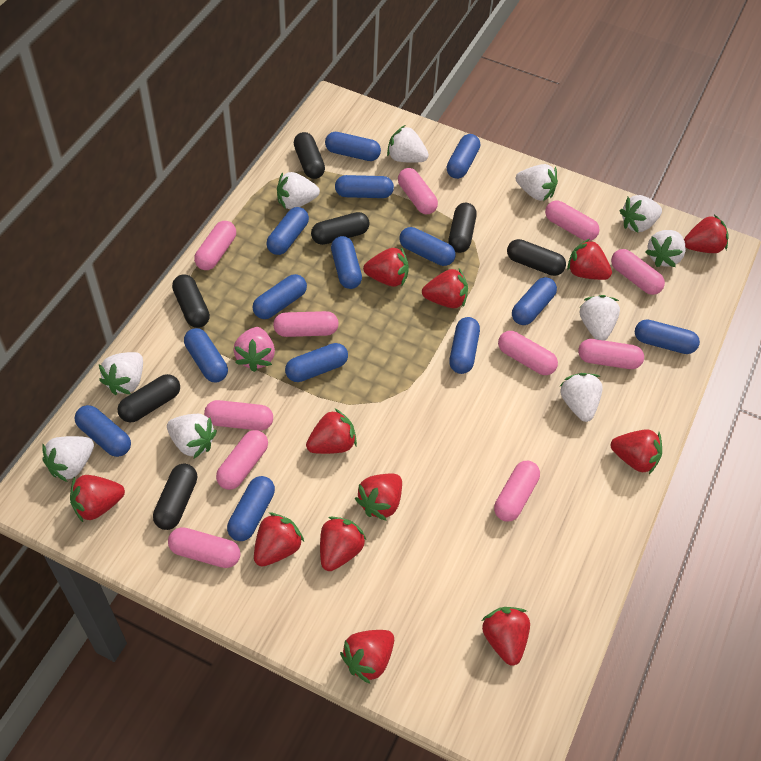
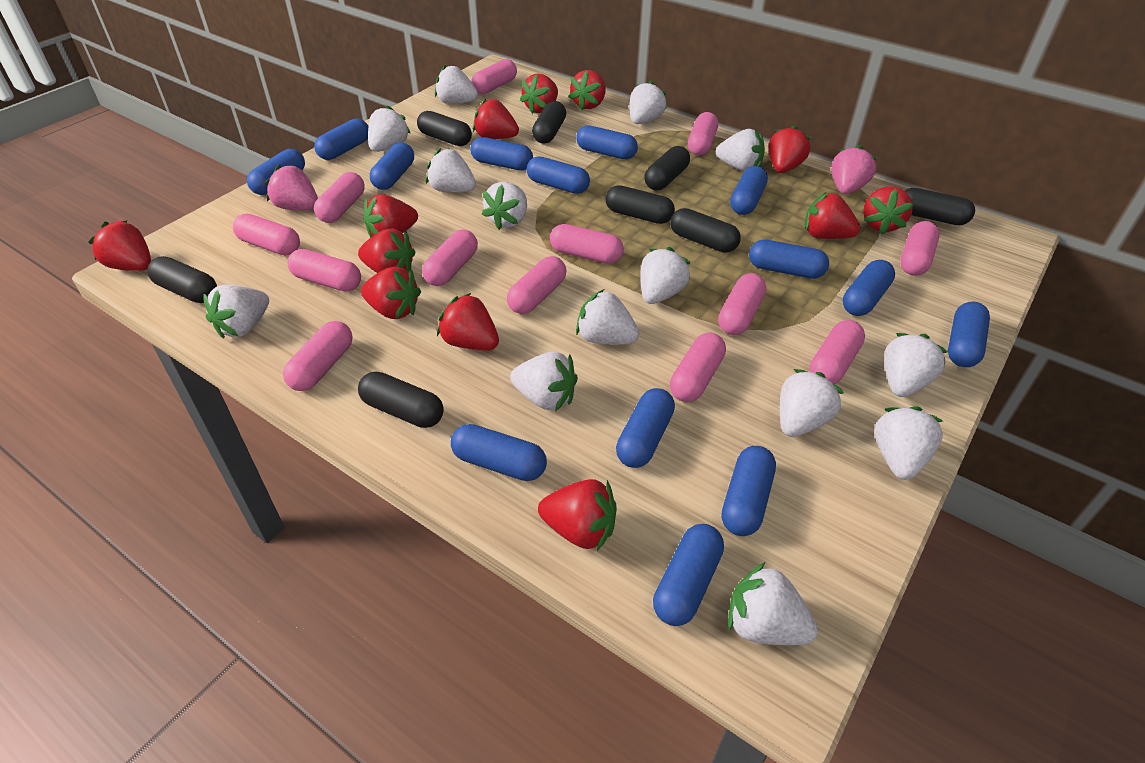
black capsule: 7 -> 8
pink capsule: 11 -> 13
pink strawberry: 1 -> 2
white strawberry: 10 -> 14

